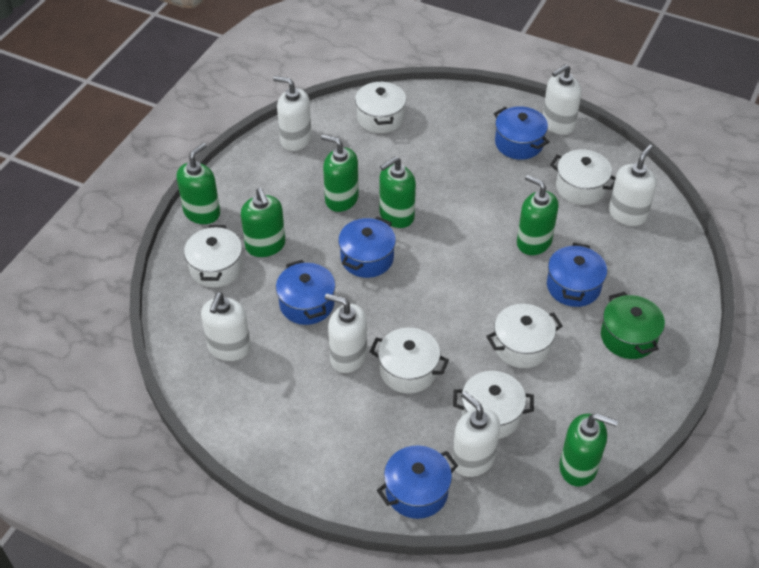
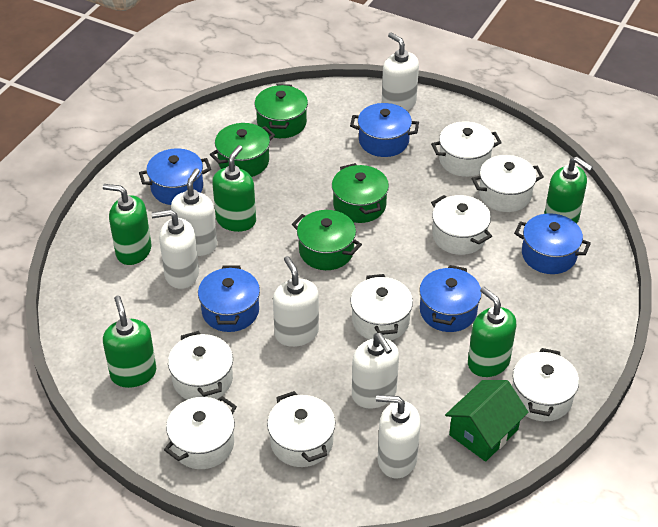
green house: 0 -> 1
green pot: 1 -> 4
green soap dispenser: 6 -> 5
white pot: 6 -> 8

